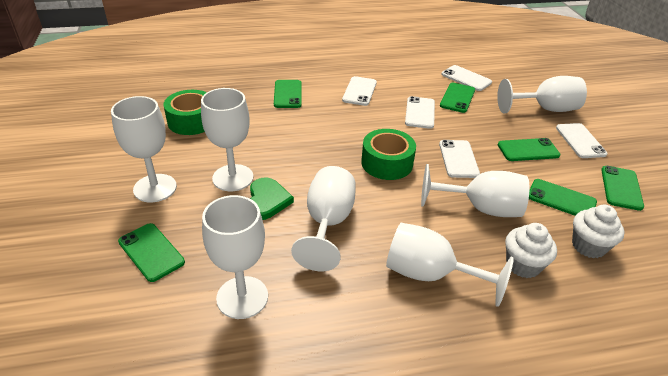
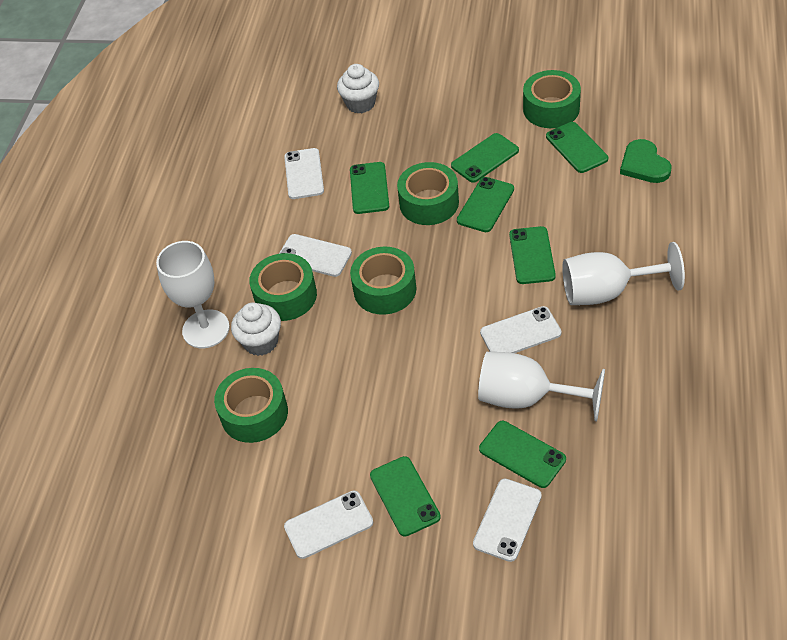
green phone: 6 -> 7
green tape: 2 -> 5
white goblet: 7 -> 3

